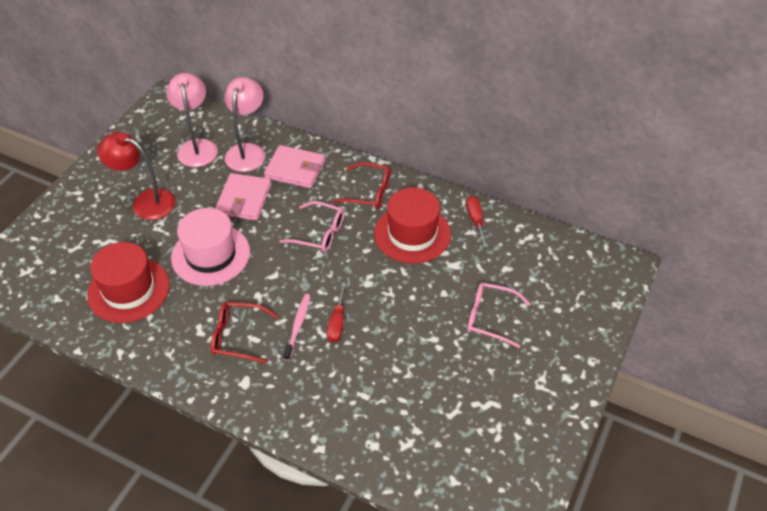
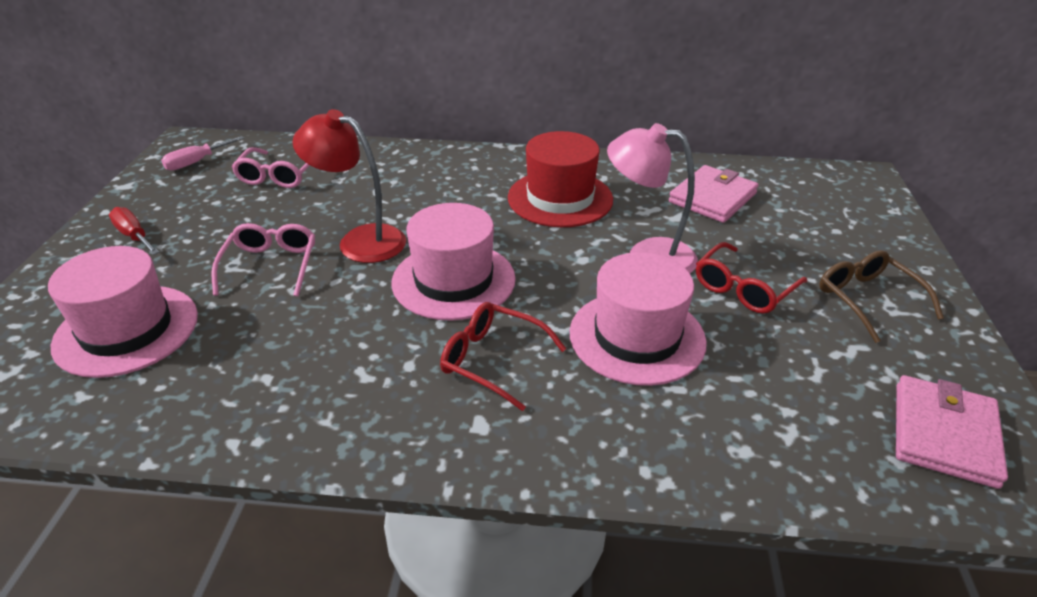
brown glasses: 0 -> 1
pink hat: 1 -> 3
pink lamp: 2 -> 1
pink screwdriver: 0 -> 1
pink toothbrush: 1 -> 0
red hat: 2 -> 1
red screwdriver: 2 -> 1

